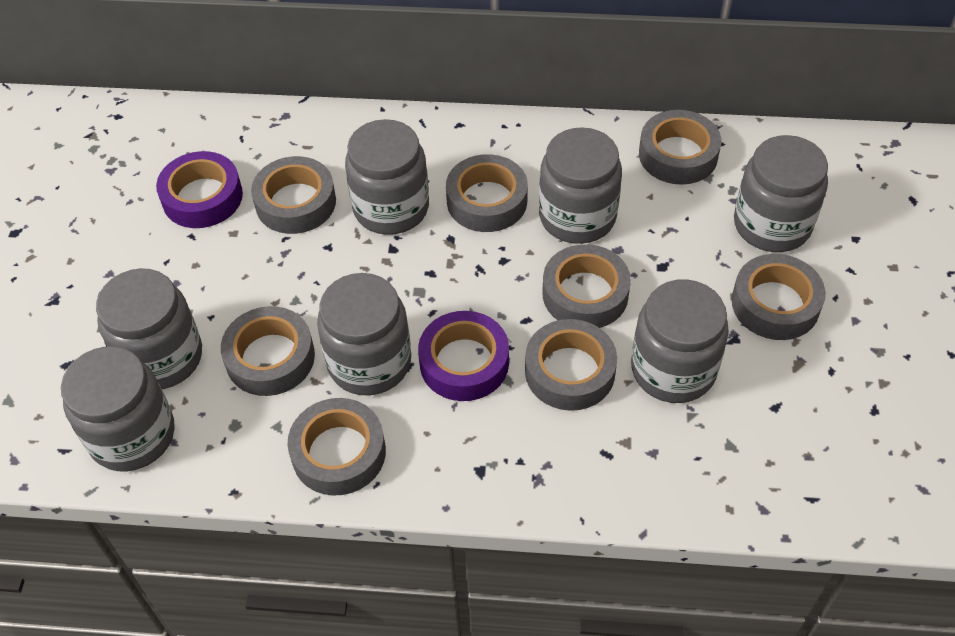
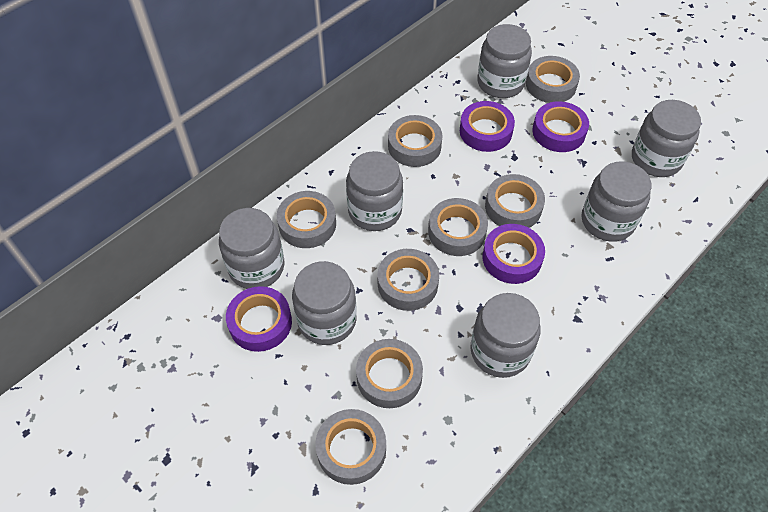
purple tape: 2 -> 4

